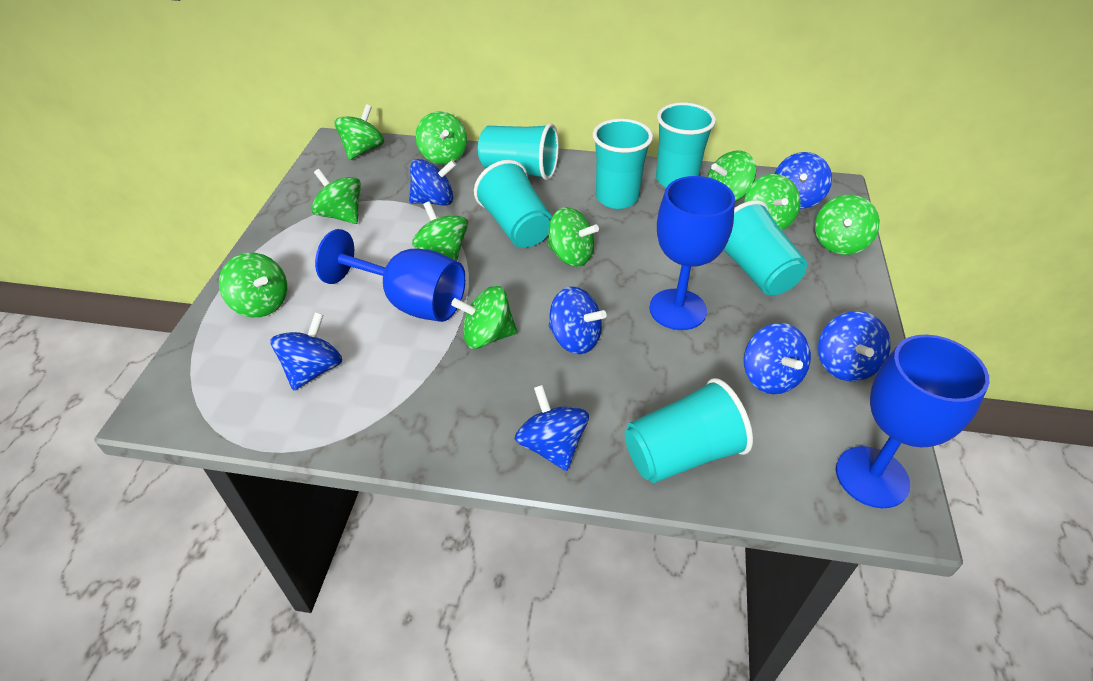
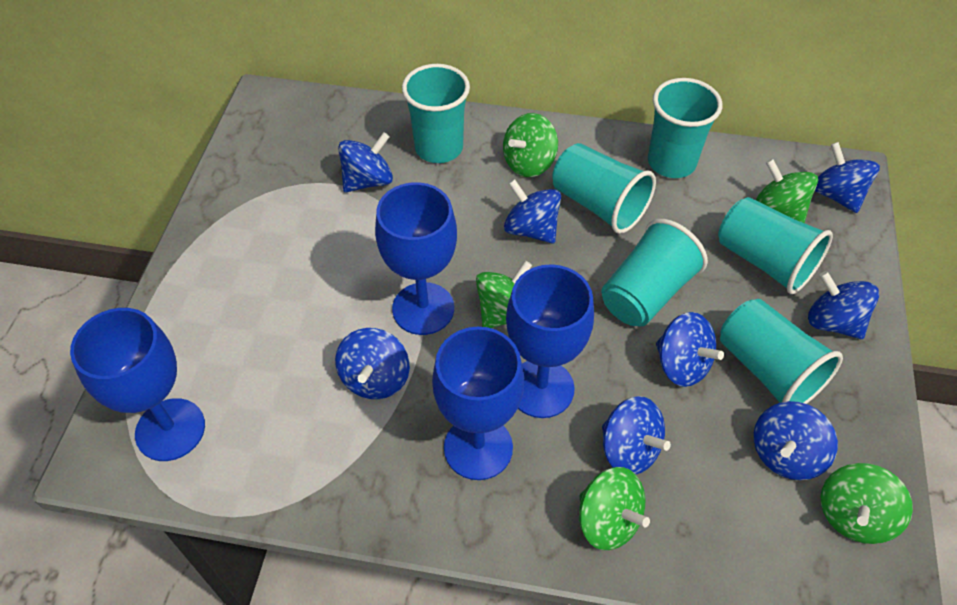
blue goblet: 3 -> 4
blue spinning top: 7 -> 8
green spinning top: 10 -> 5

